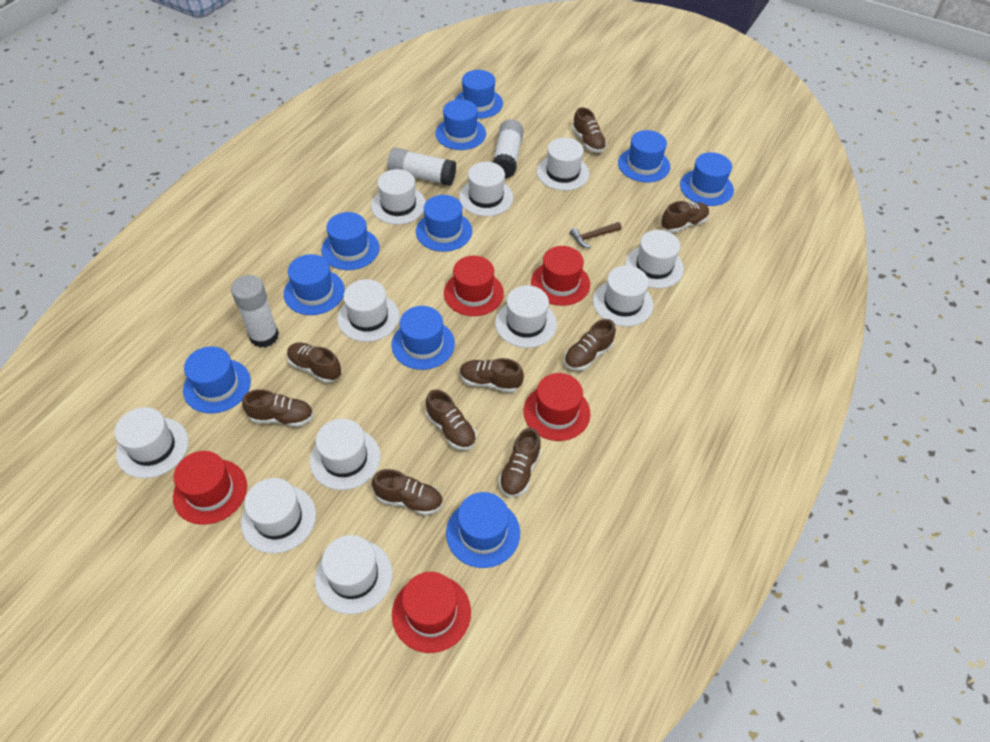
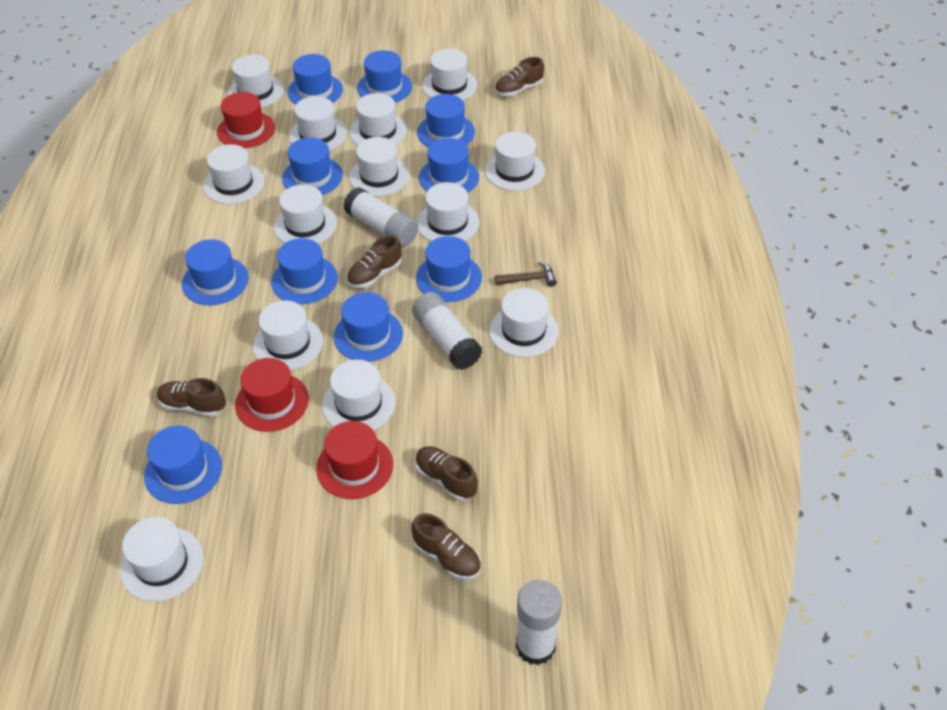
brown shoe: 9 -> 5
red hat: 5 -> 3
white hat: 11 -> 13

